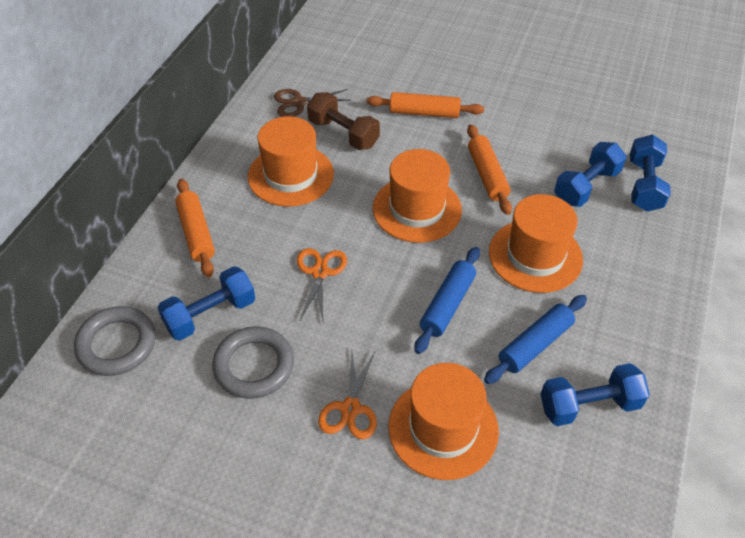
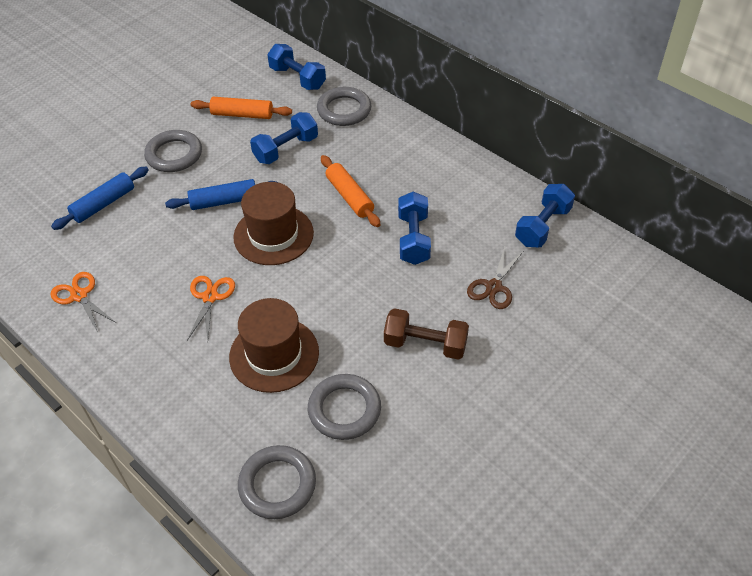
brown hat: 0 -> 2
grey ring: 2 -> 4
orange hat: 4 -> 0
orange rolling pin: 3 -> 2

